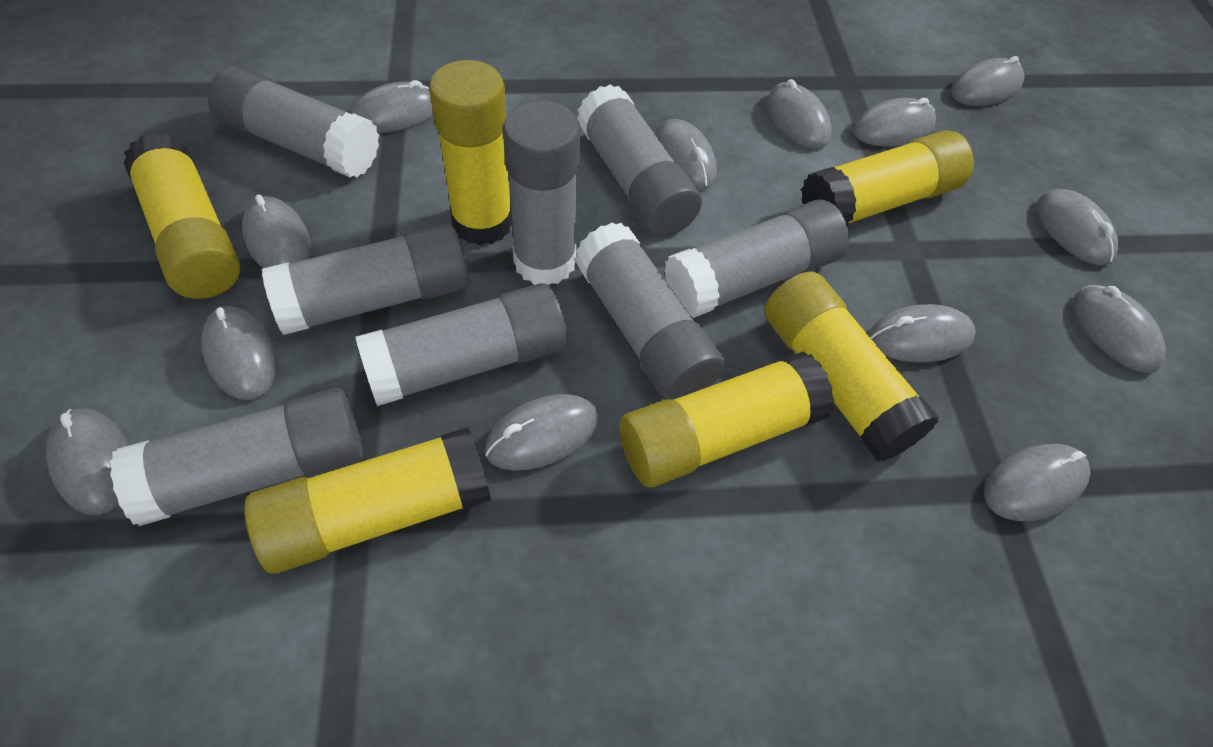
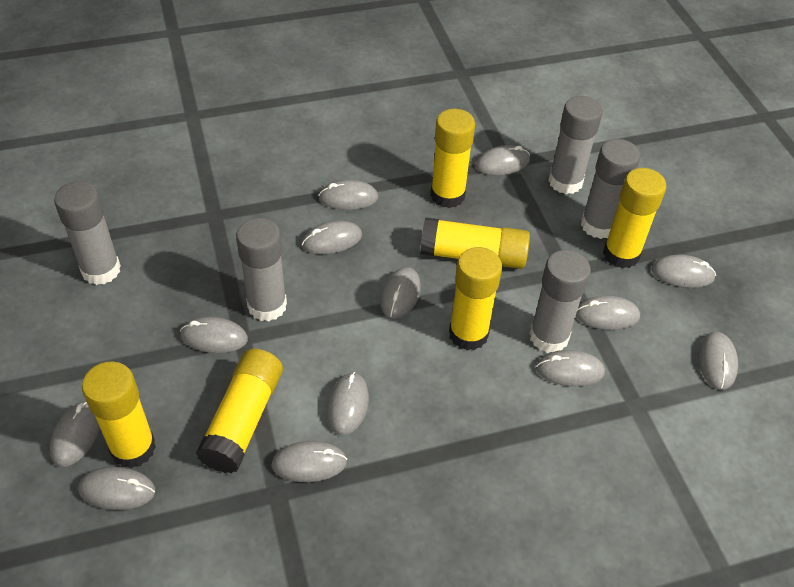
grey glue stick: 8 -> 5

